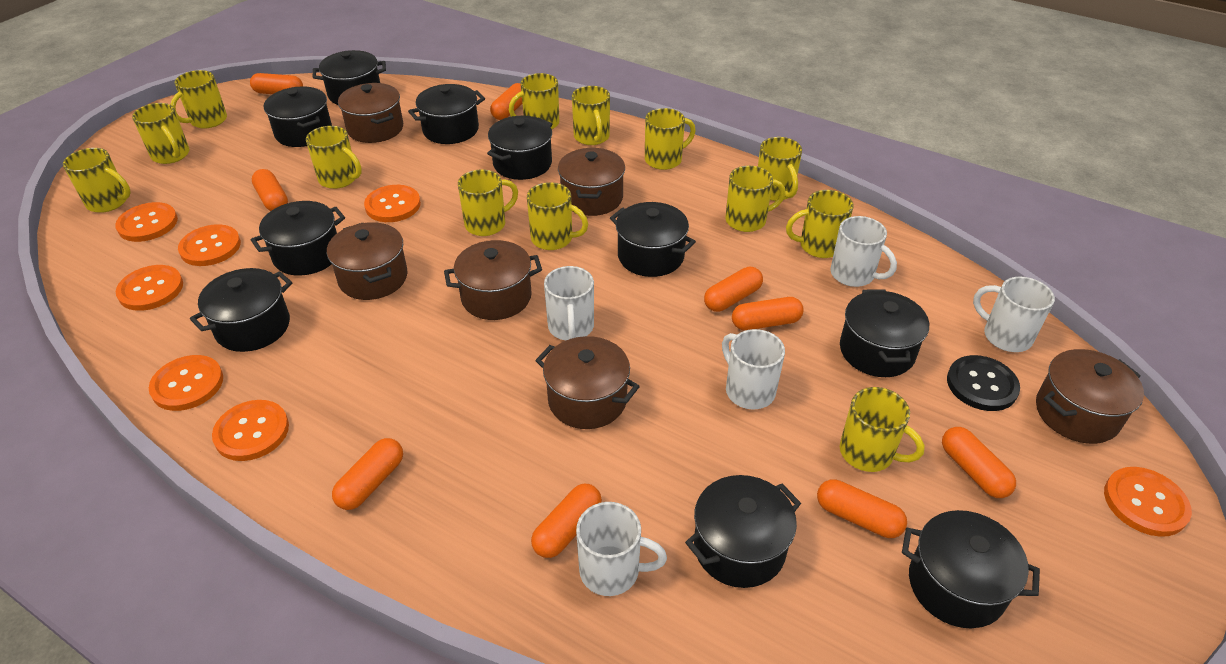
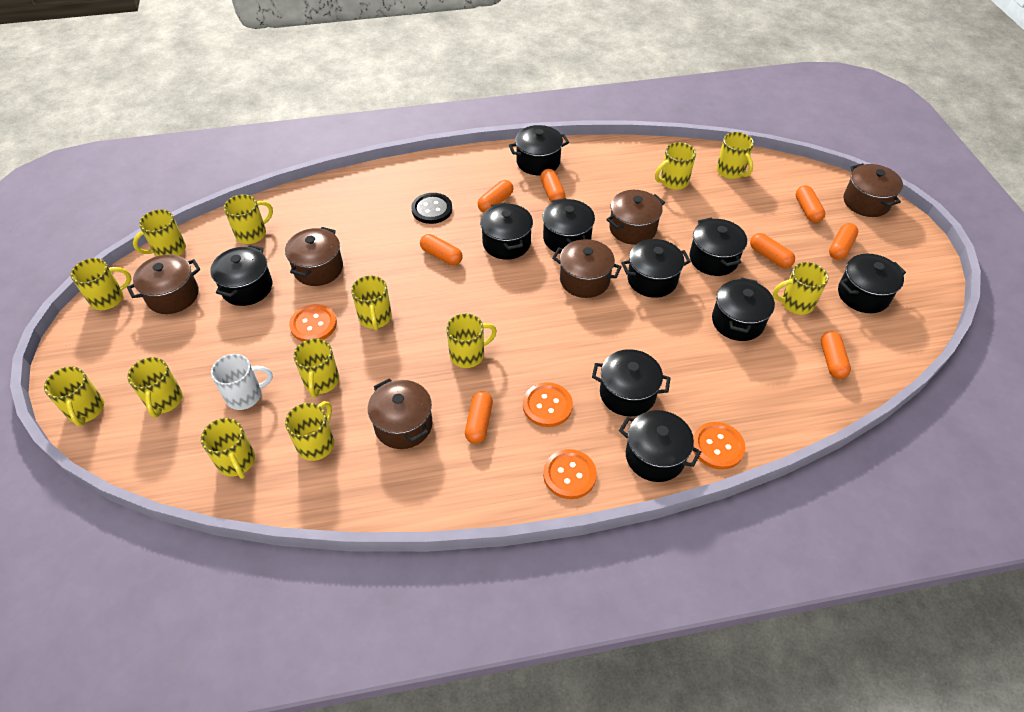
orange button: 7 -> 4
orange capsule: 9 -> 8
white mug: 5 -> 1

